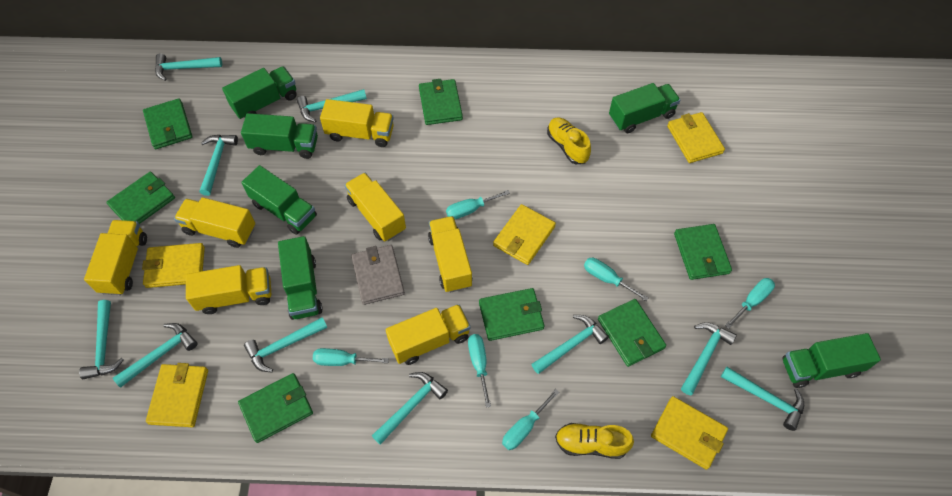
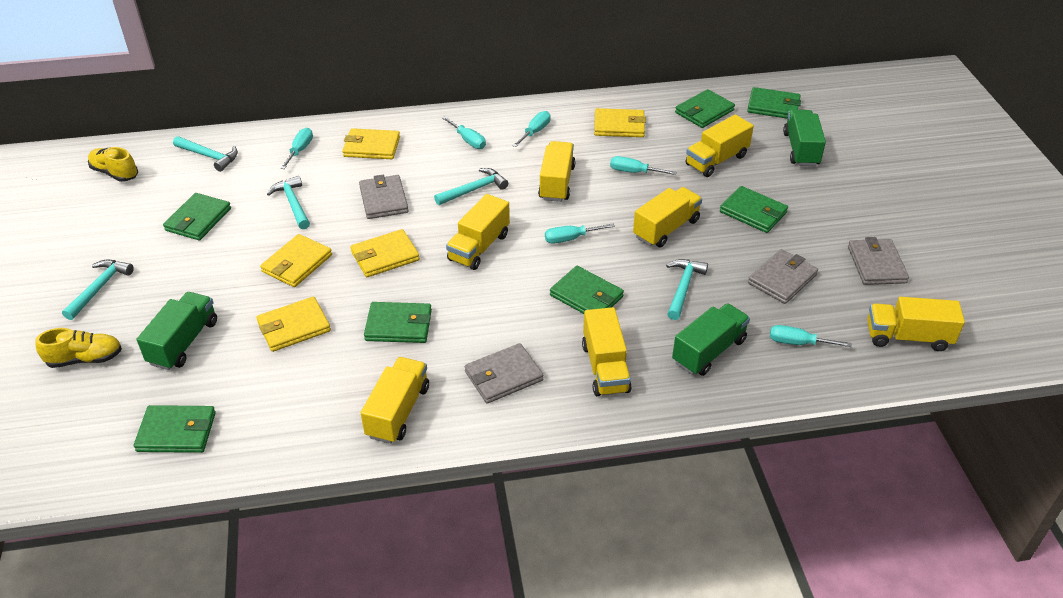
green truck: 6 -> 3
grey wallet: 1 -> 4
turquoise hammer: 10 -> 5

